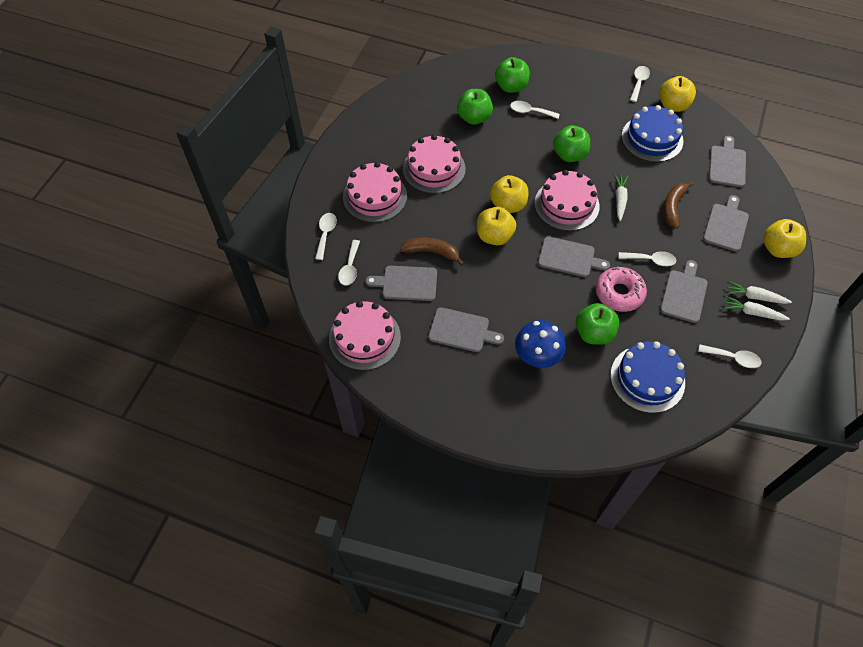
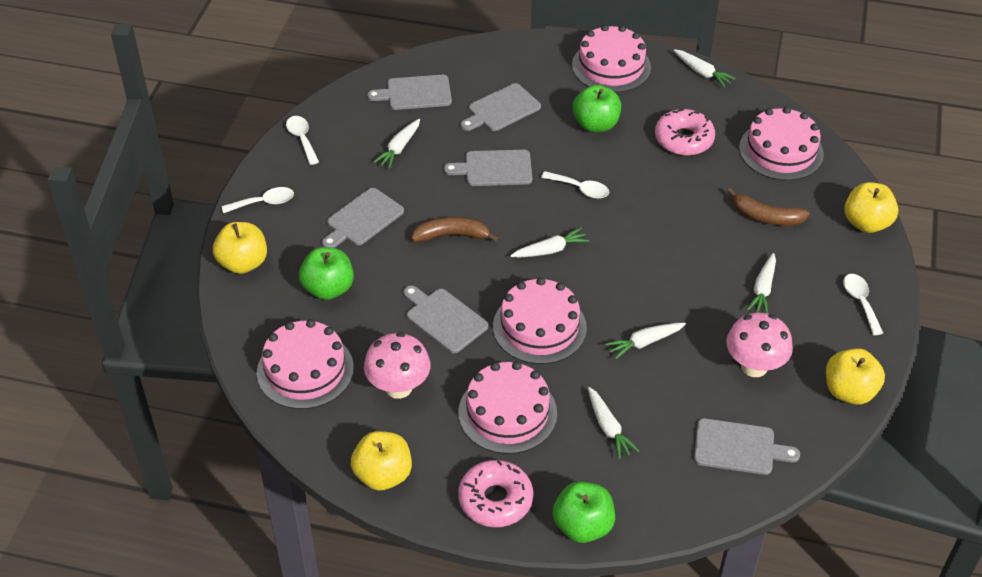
blue cake: 2 -> 0
blue mushroom: 1 -> 0
green apple: 4 -> 3
pink cake: 4 -> 5
pink donut: 1 -> 2
pink mushroom: 0 -> 2
white carrot: 3 -> 6
white spoon: 6 -> 4

